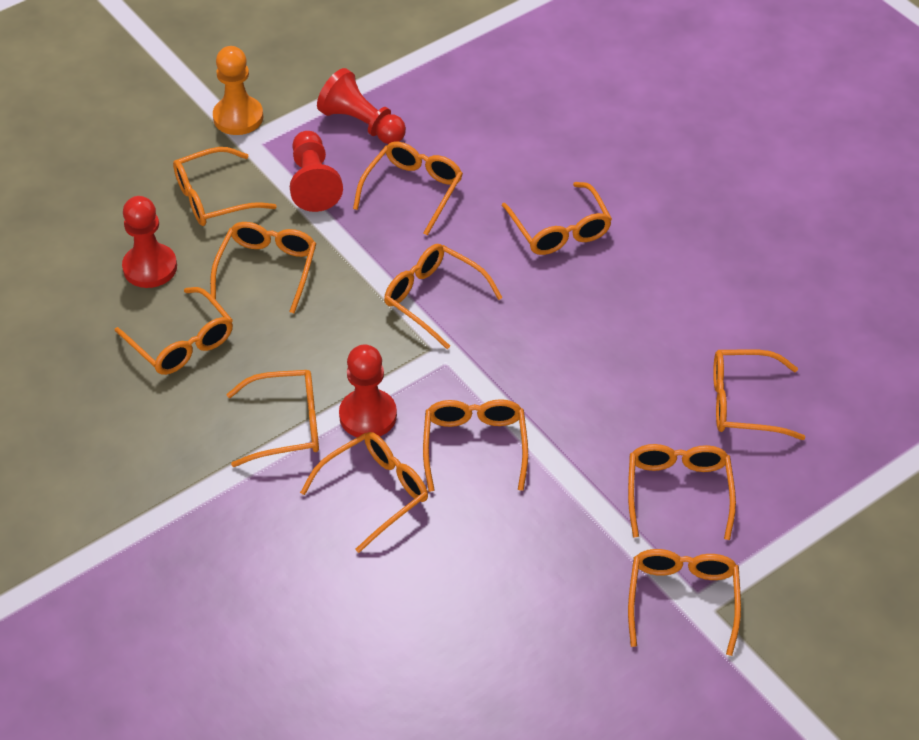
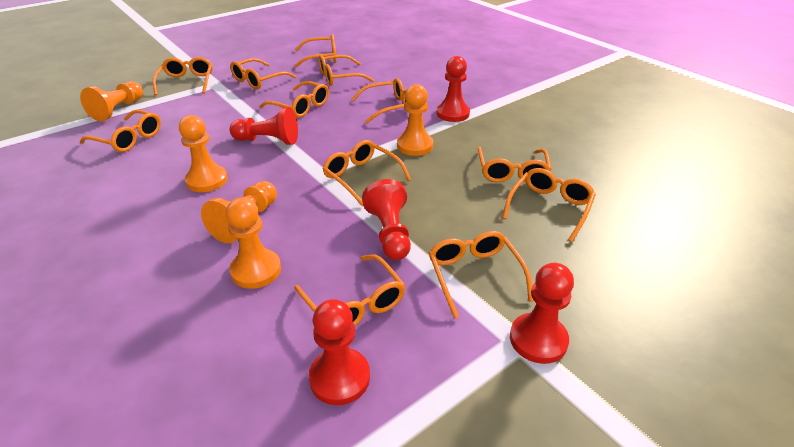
orange pawn: 1 -> 5
red pawn: 4 -> 5

